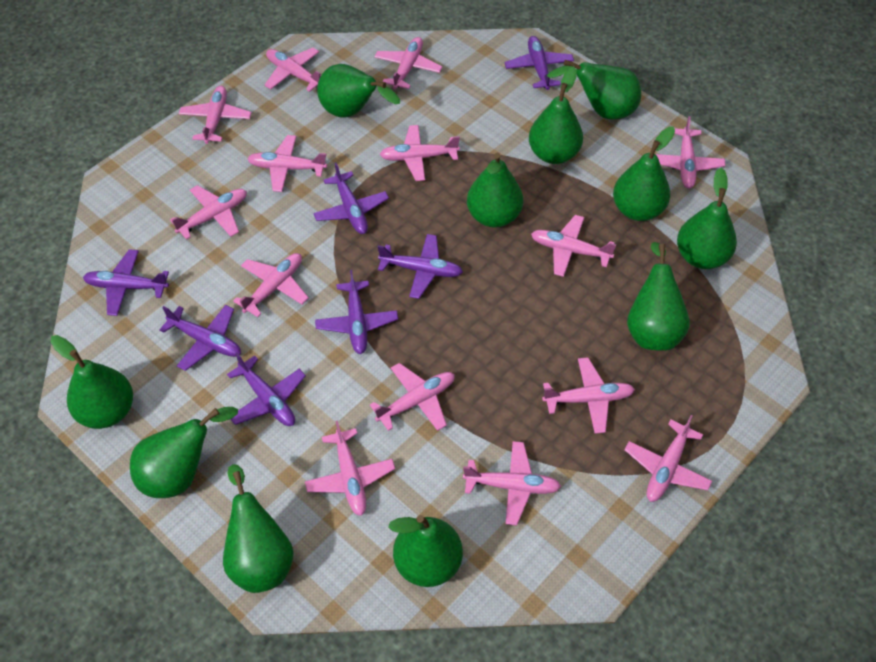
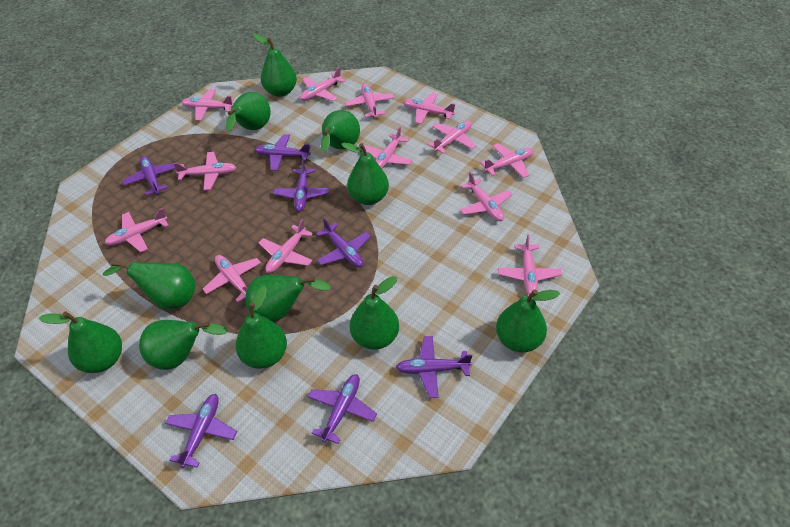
pink plane: 14 -> 13

